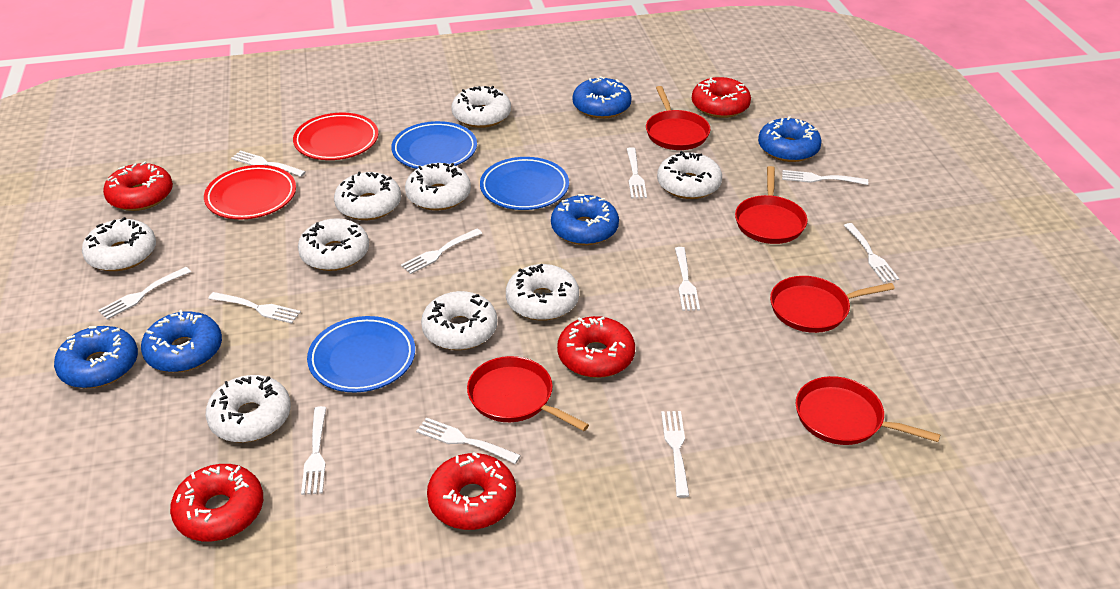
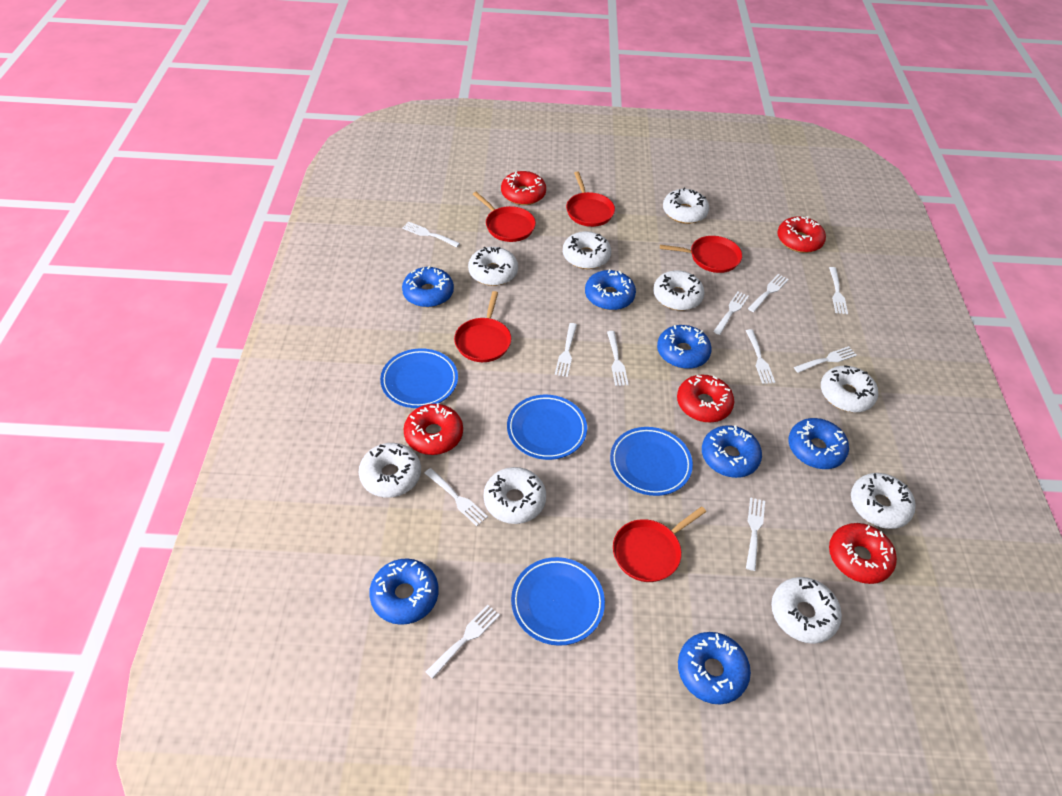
blue donut: 5 -> 7
blue plate: 3 -> 4
red plate: 2 -> 0

